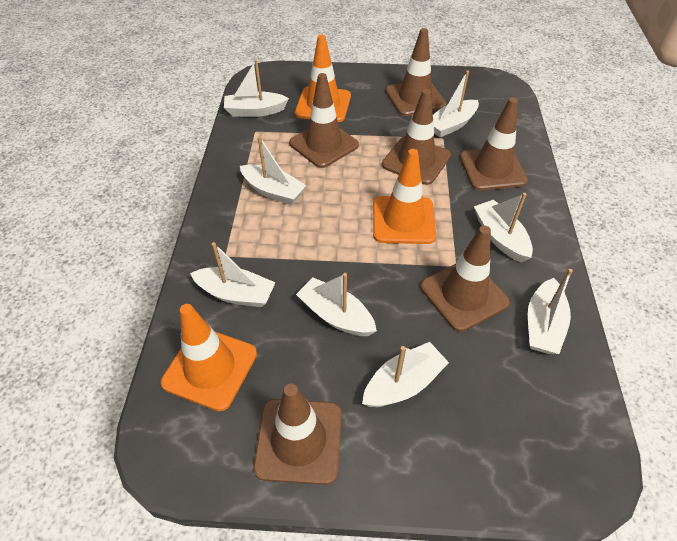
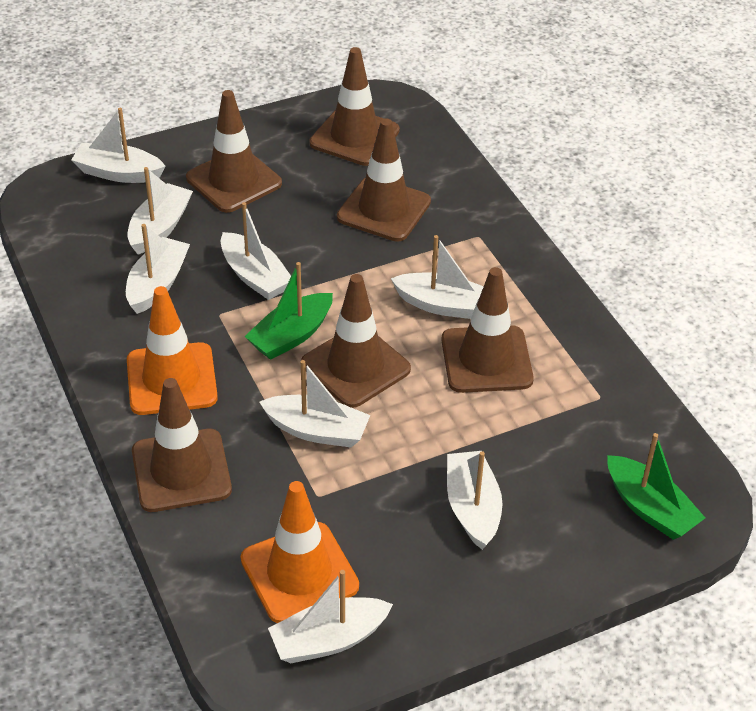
green boat: 0 -> 2
orange traffic cone: 3 -> 2

